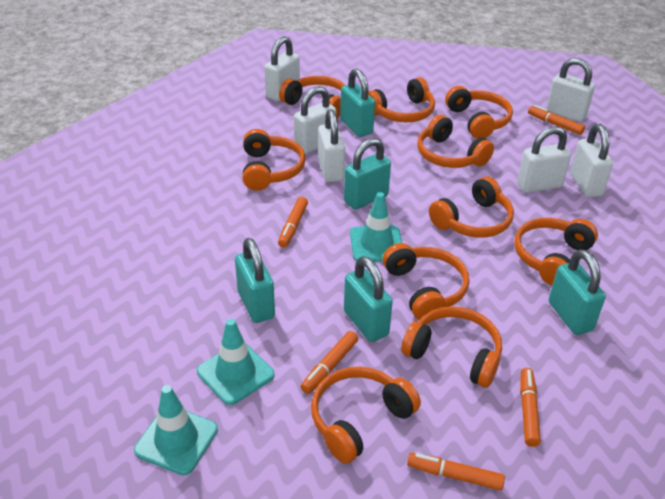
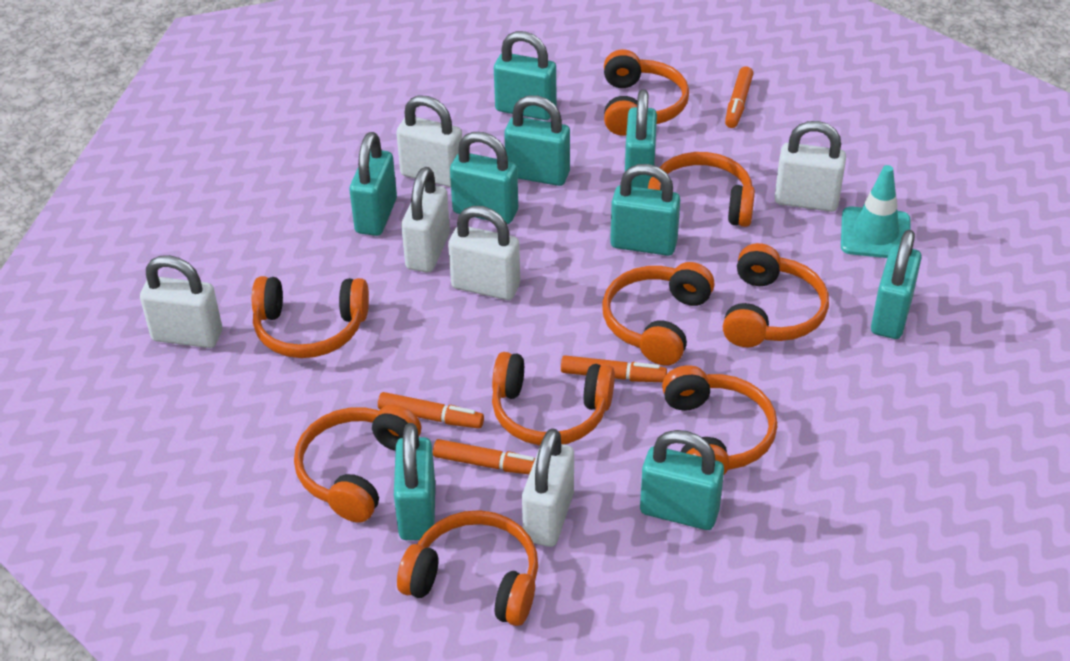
orange headphones: 10 -> 9
orange marker: 5 -> 4
turquoise padlock: 5 -> 9
turquoise traffic cone: 3 -> 1

